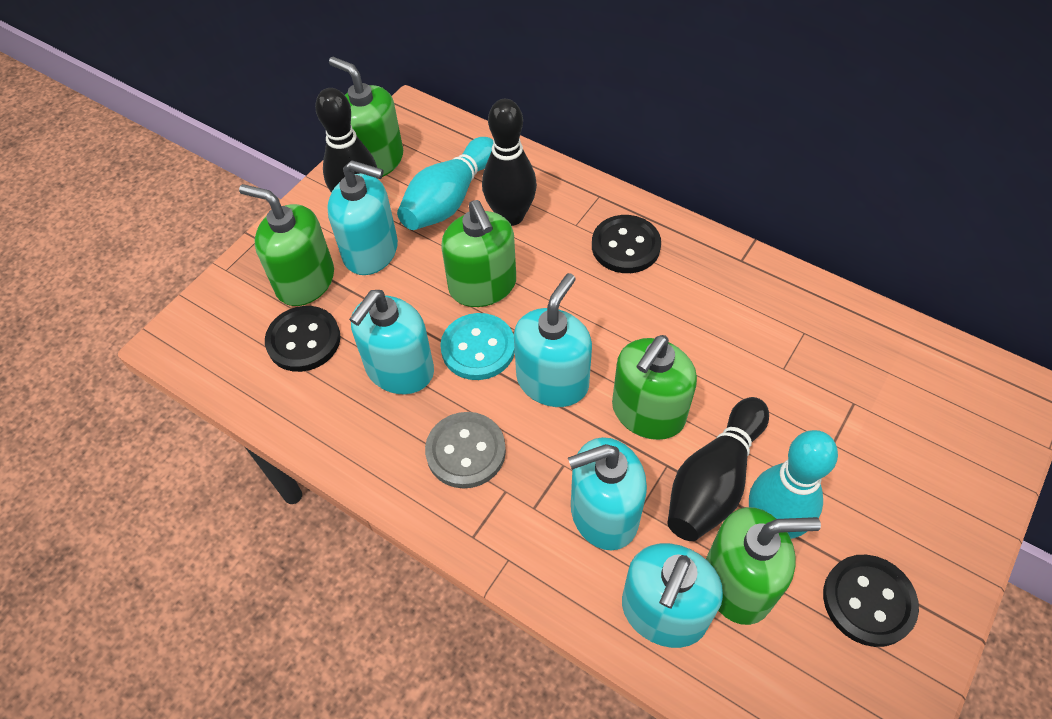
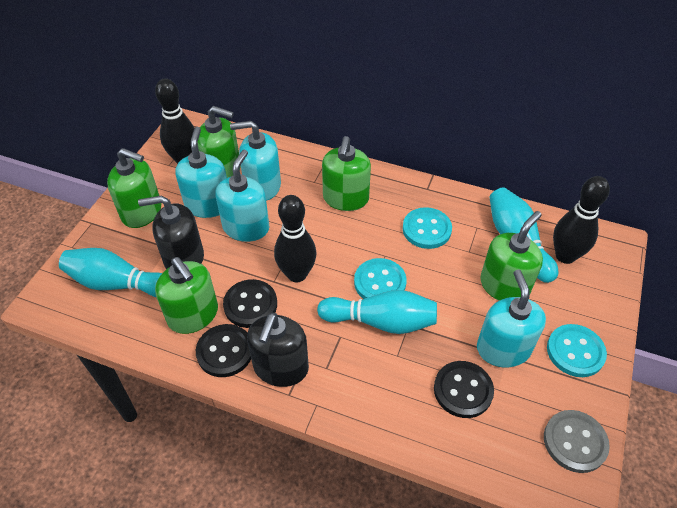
black soap dispenser: 0 -> 2
turquoise bowling pin: 2 -> 3
turquoise button: 1 -> 3
turquoise soap dispenser: 5 -> 4

